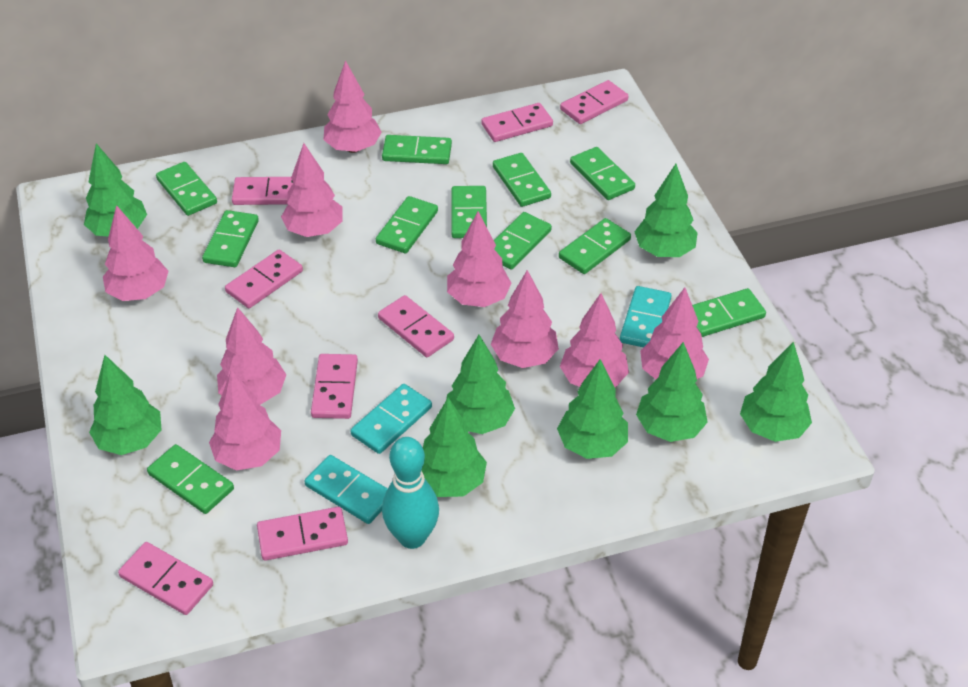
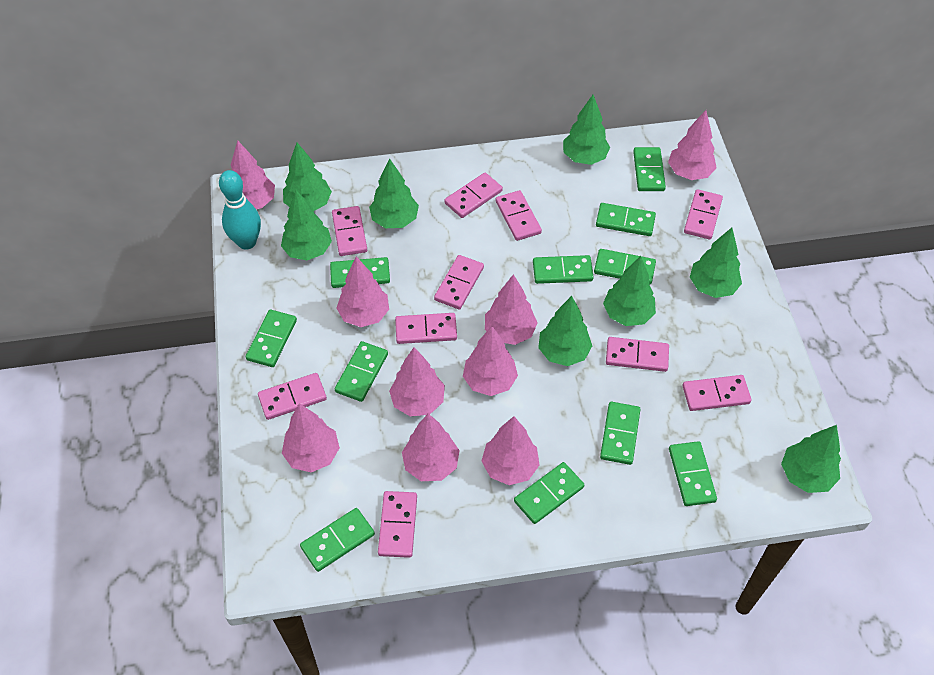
pink domino: 8 -> 10
turquoise domino: 3 -> 0

